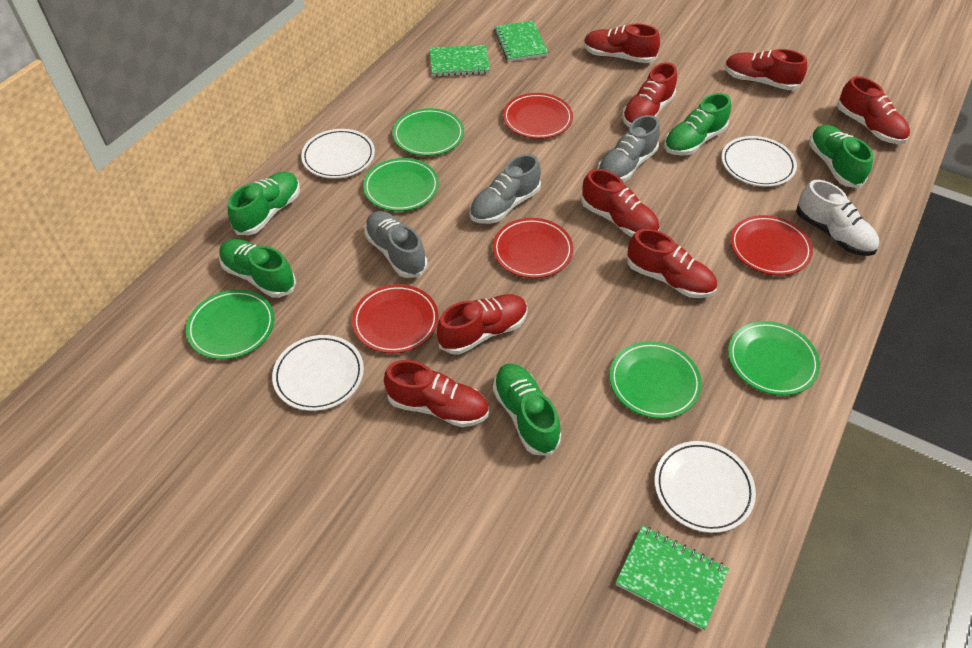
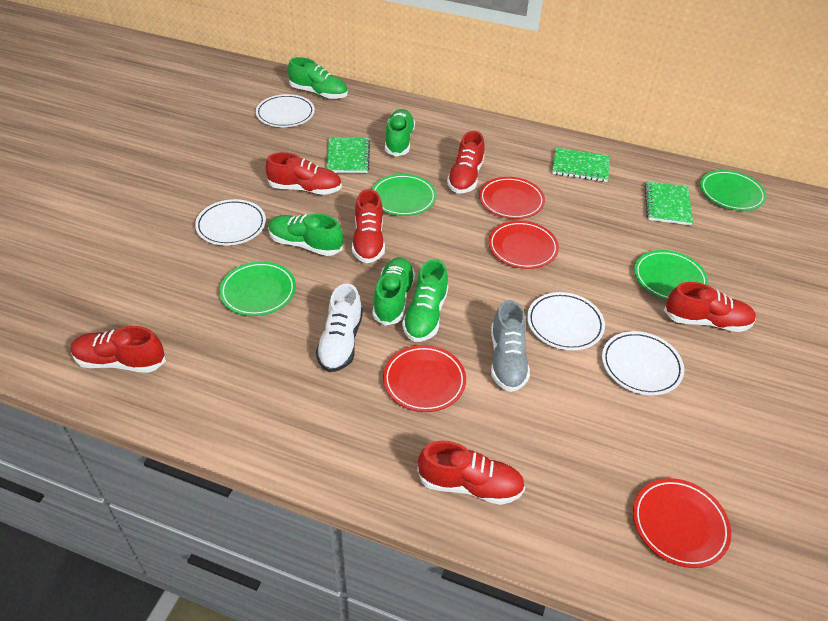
green plate: 5 -> 4
grey shoe: 3 -> 1
red shoe: 8 -> 6

